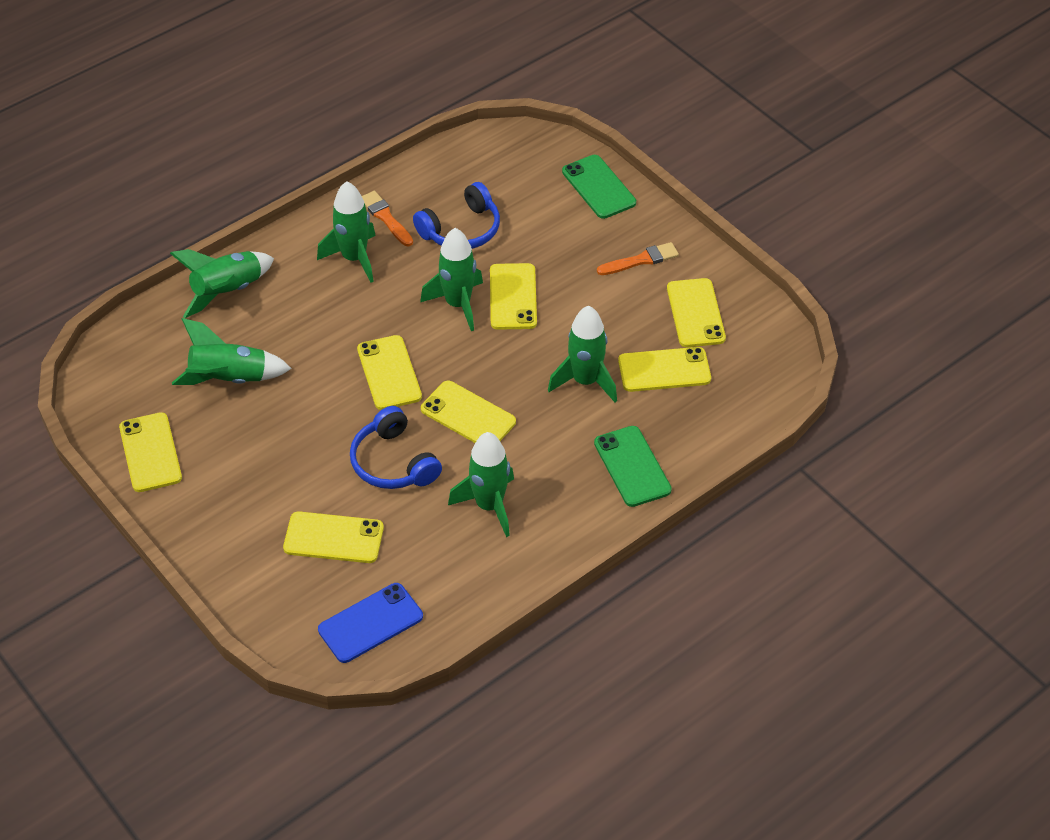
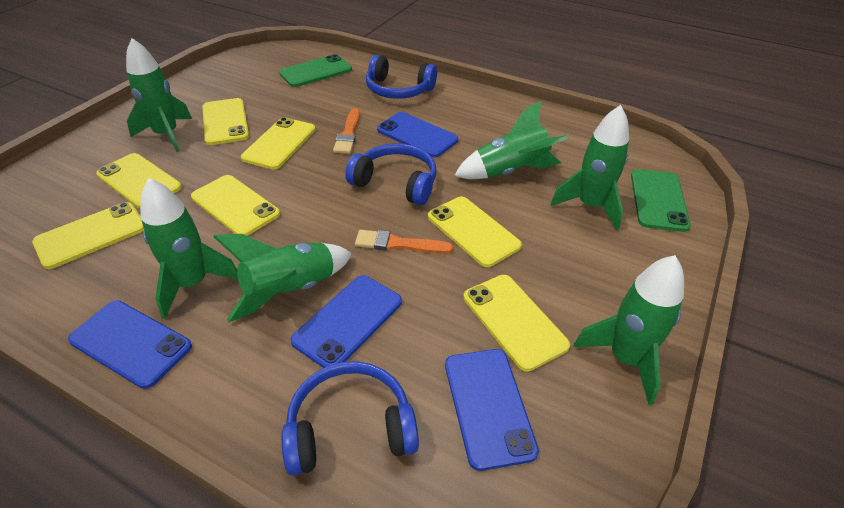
blue headphones: 2 -> 3
blue phone: 1 -> 4

